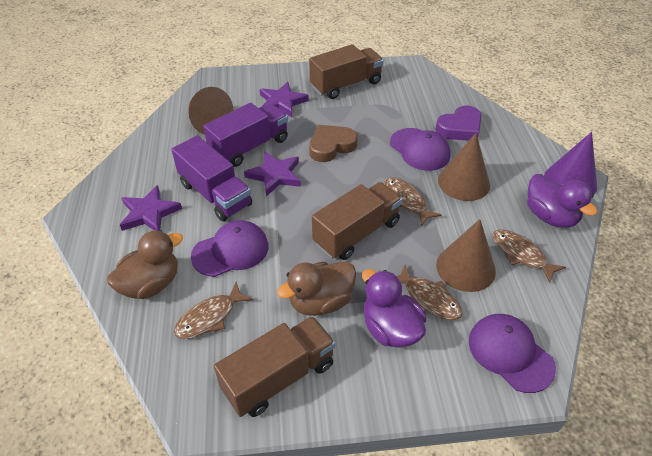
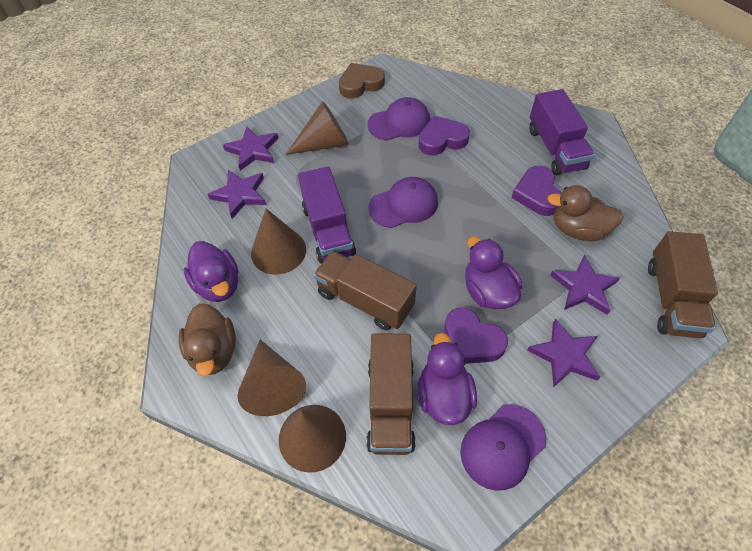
brown cone: 3 -> 4
brown fish: 4 -> 0
purple cone: 1 -> 0
purple duck: 2 -> 3
purple heart: 1 -> 3
purple star: 3 -> 4

